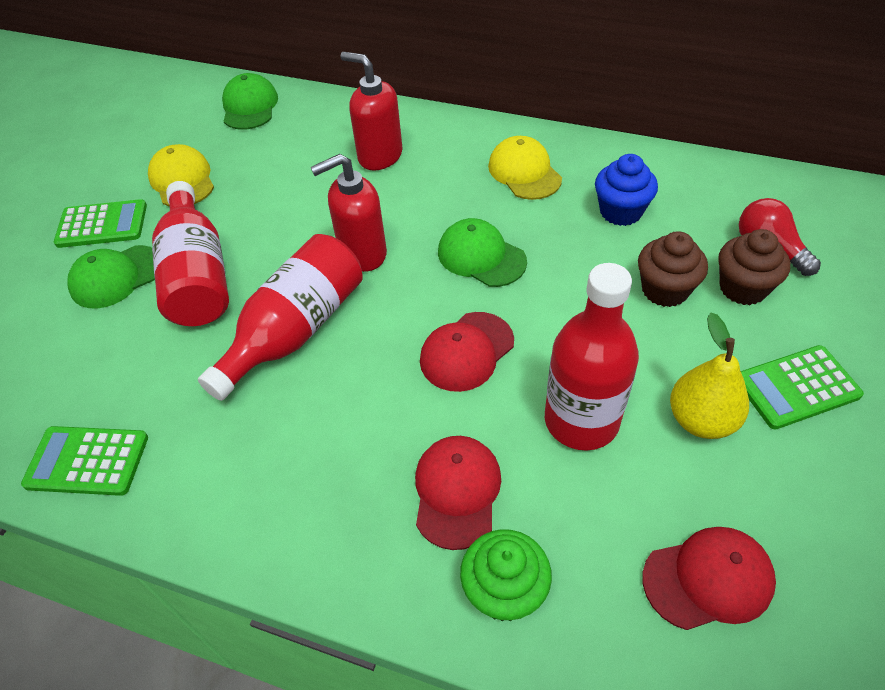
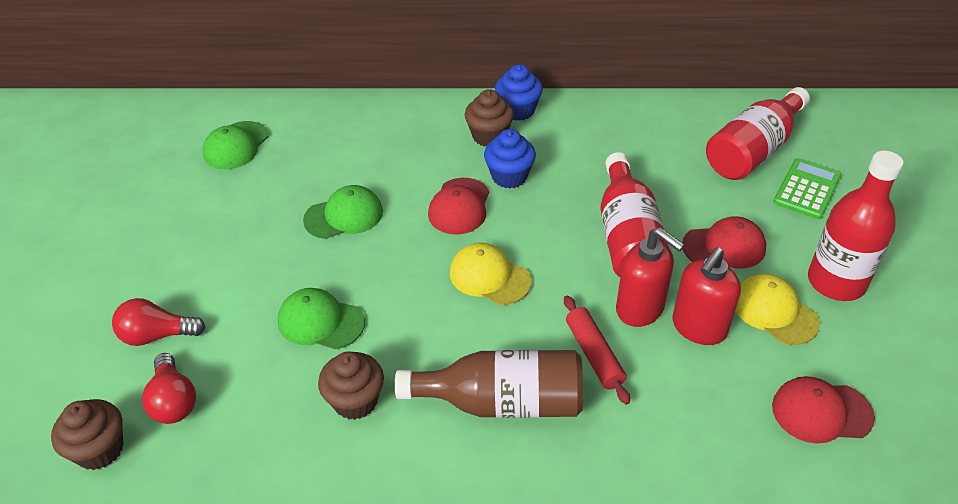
blue cupcake: 1 -> 2
brown bottle: 0 -> 1
brown cupcake: 2 -> 3
green calculator: 3 -> 1
green cupcake: 1 -> 0
red light bulb: 1 -> 2
red rolling pin: 0 -> 1
yellow pear: 1 -> 0

